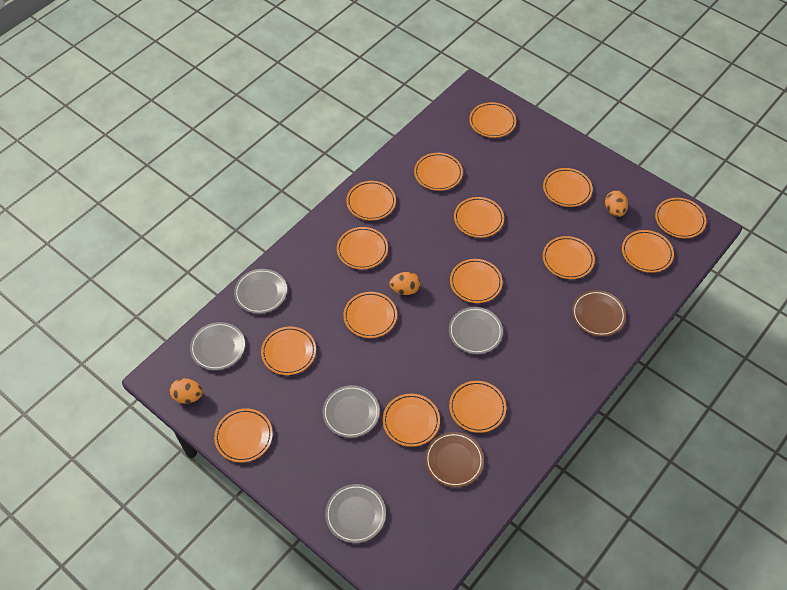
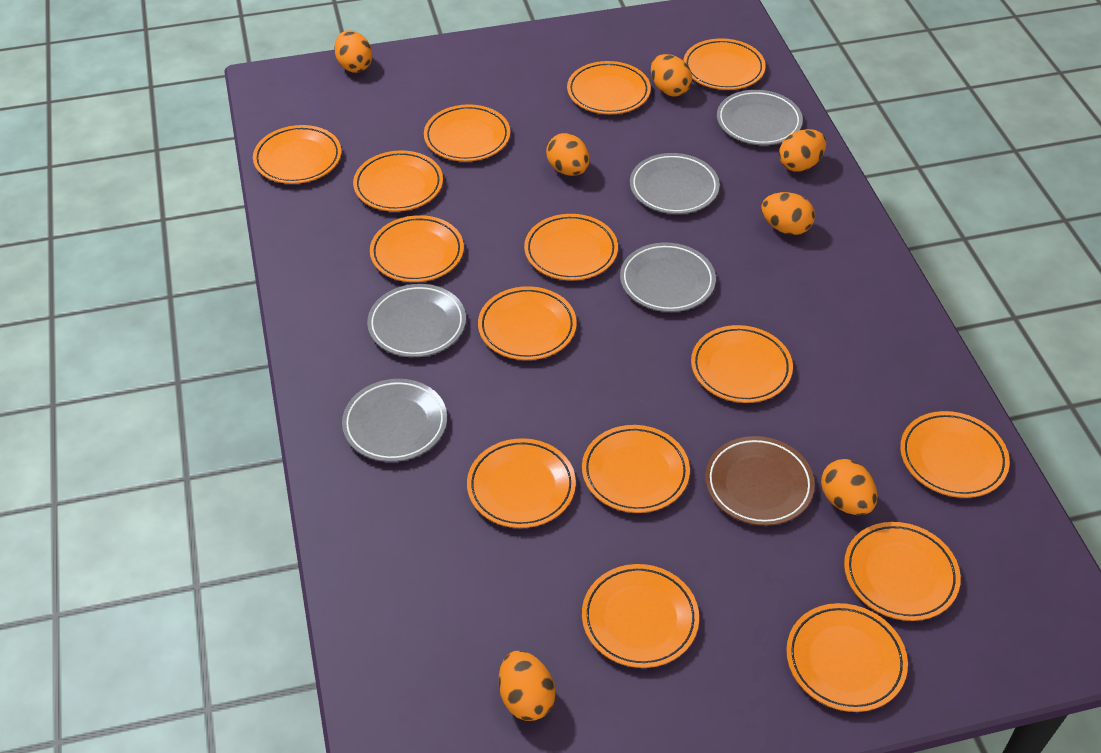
brown plate: 2 -> 1
orange egg: 3 -> 7

